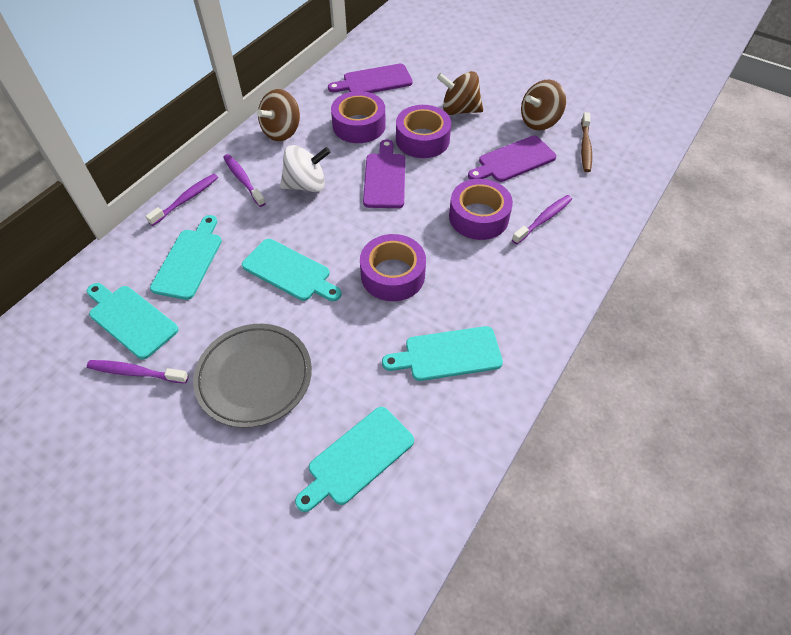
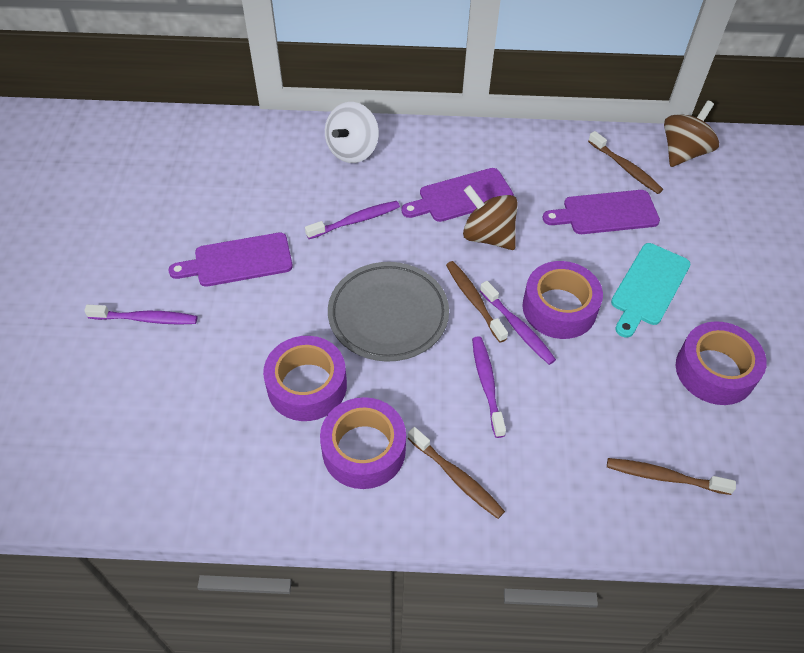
brown spinning top: 3 -> 2
brown toothbrush: 1 -> 4
turquoise cutting board: 5 -> 1

